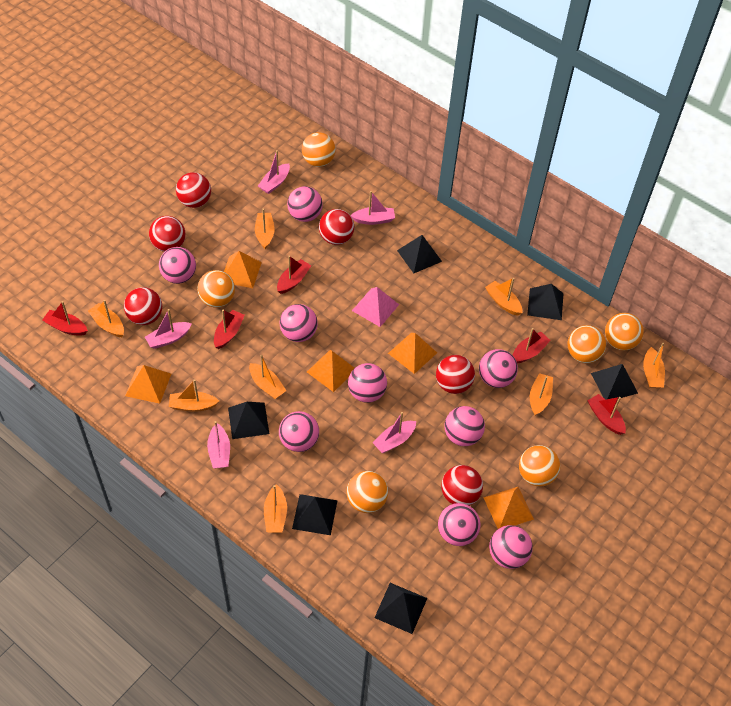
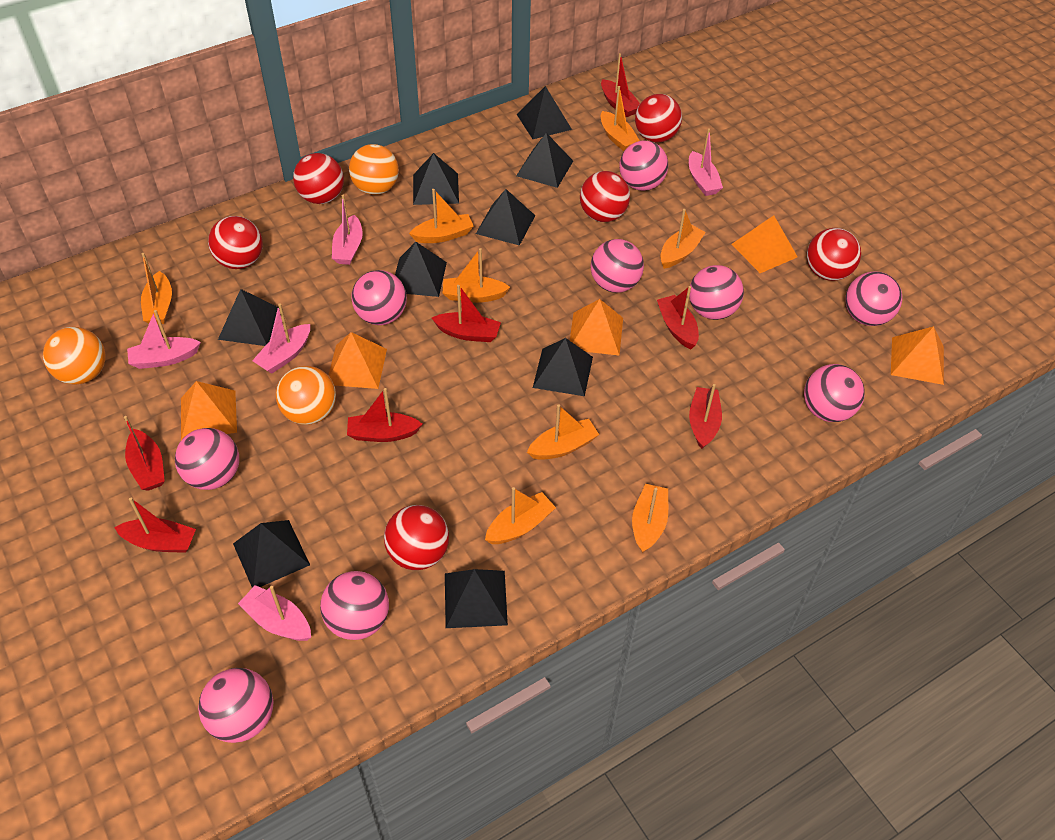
black pyramid: 6 -> 9
orange ball: 6 -> 3
pink pyramid: 1 -> 0
red boat: 5 -> 7

